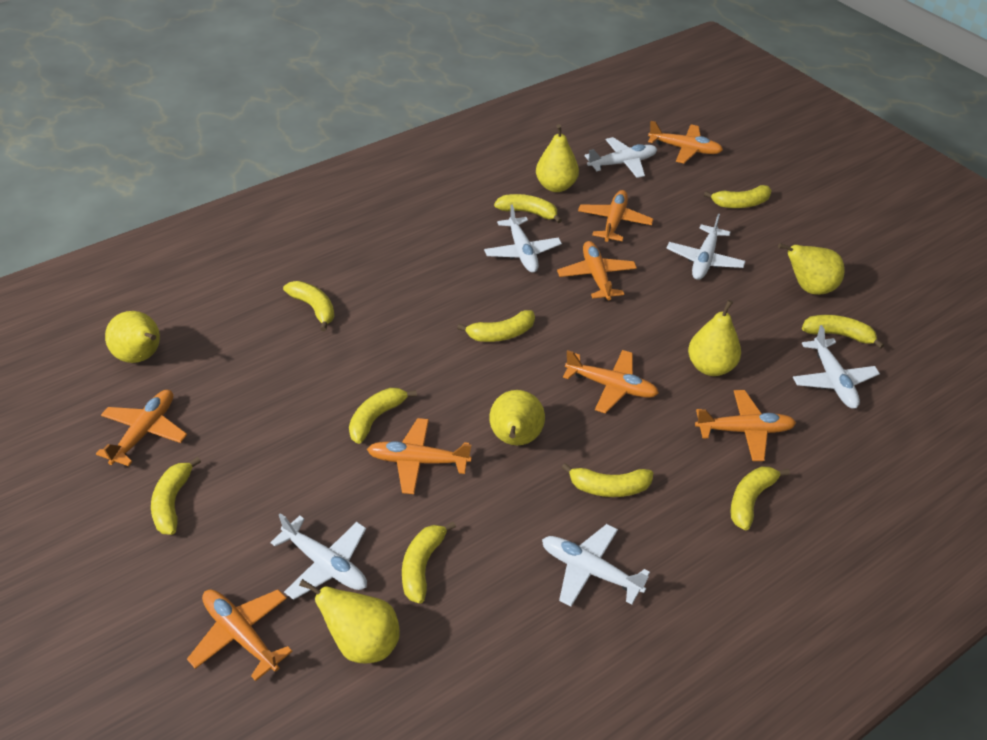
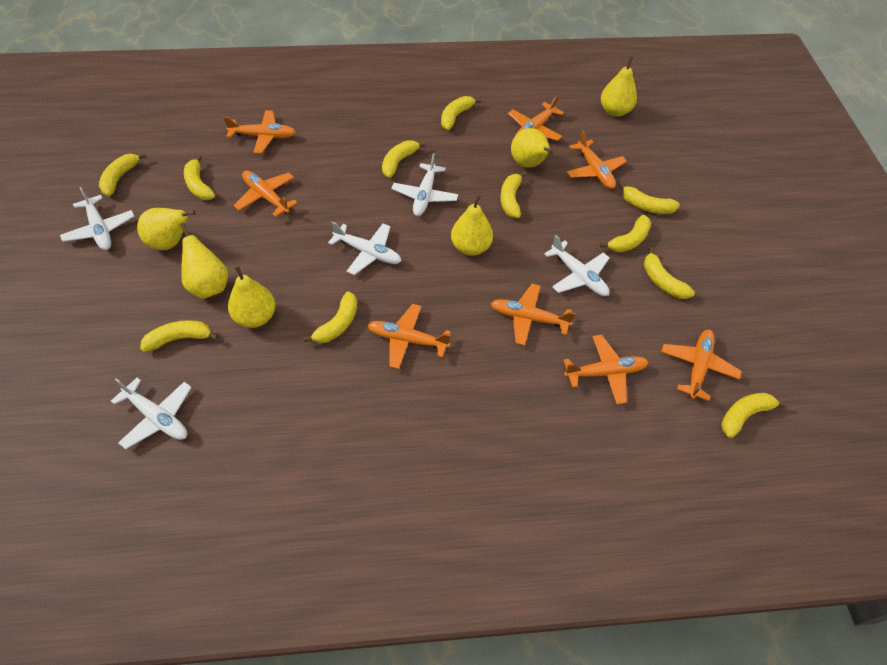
white plane: 6 -> 5
yellow banana: 10 -> 11

